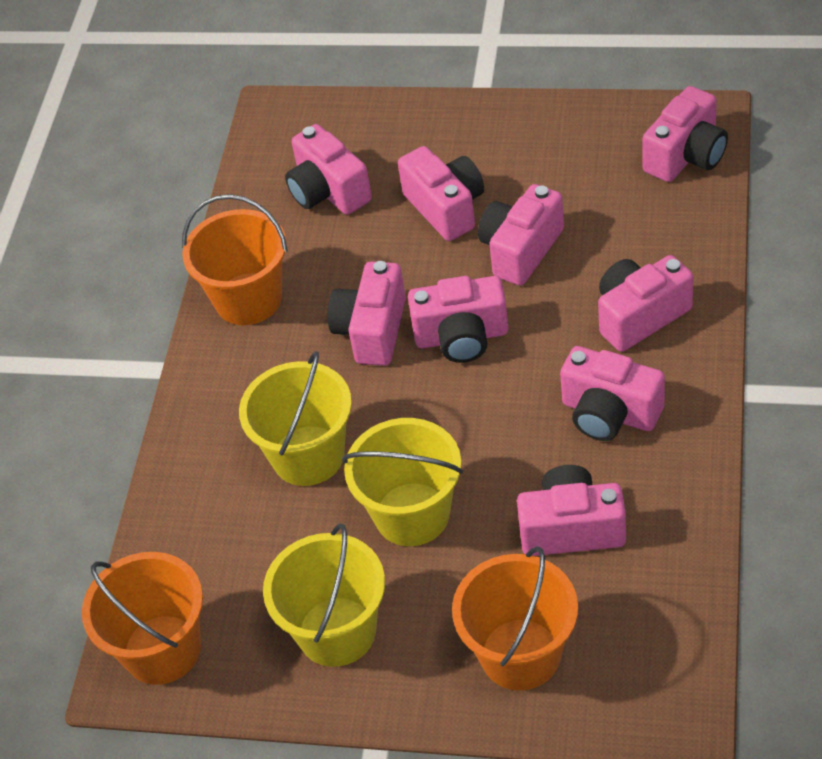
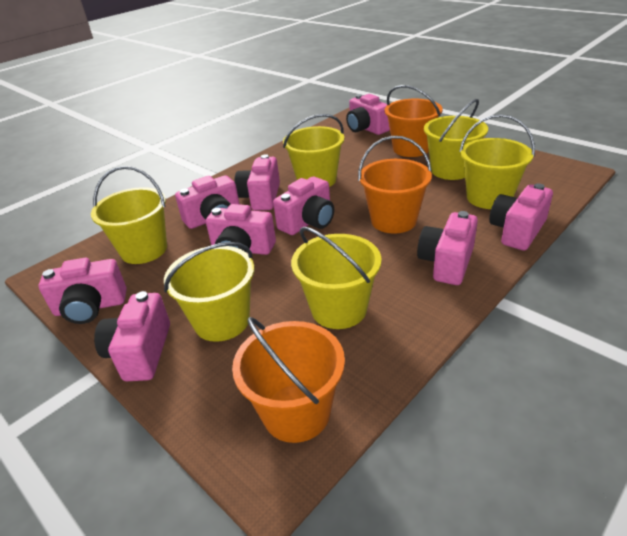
yellow bucket: 3 -> 6

